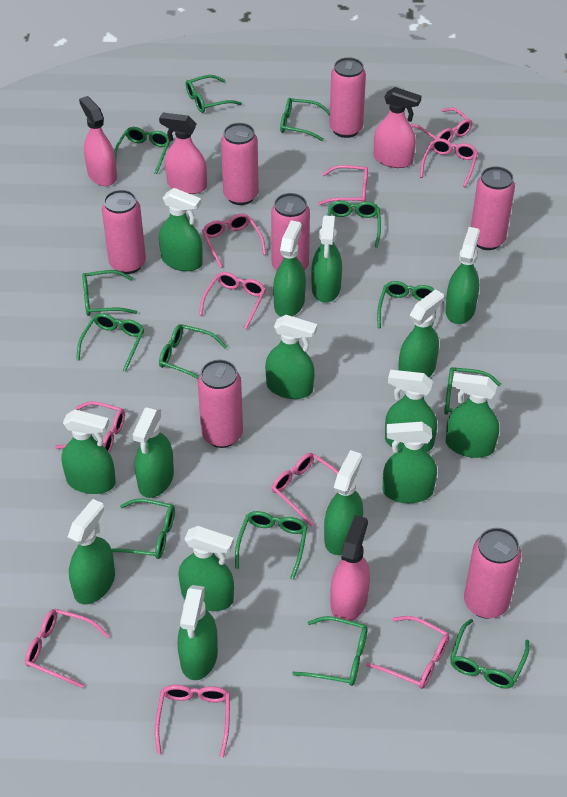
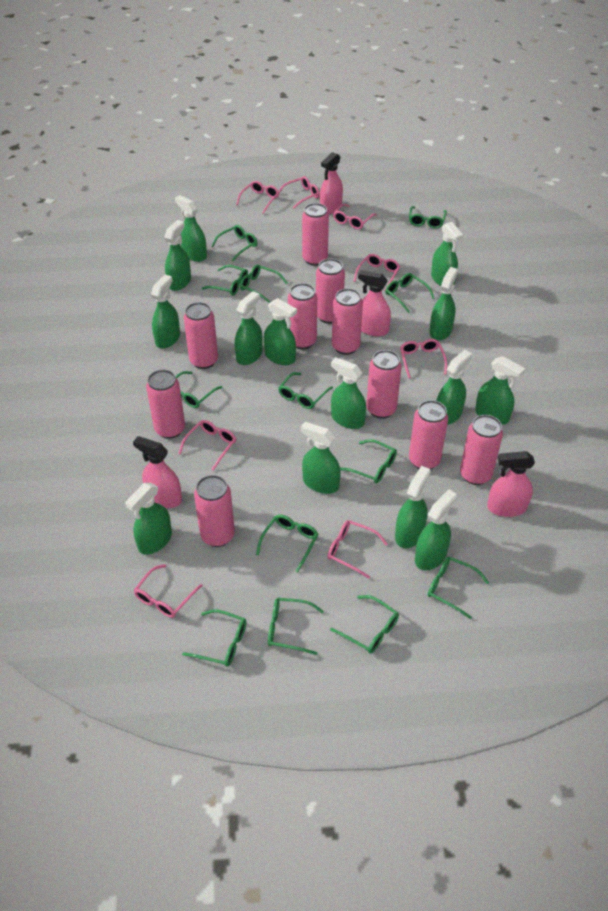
green spray bottle: 15 -> 14
pink can: 7 -> 10
pink glasses: 10 -> 8

